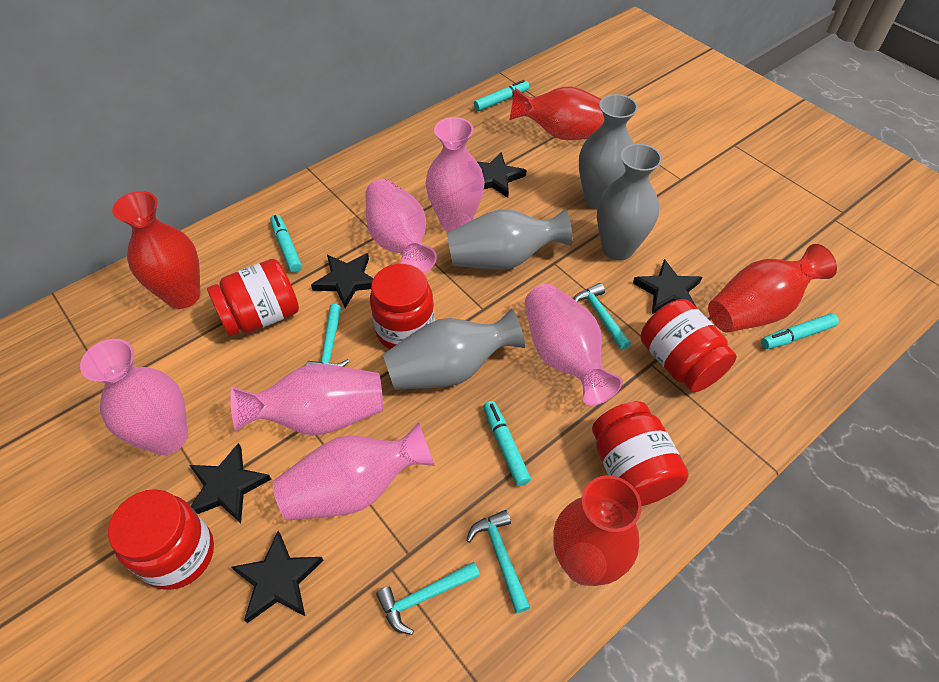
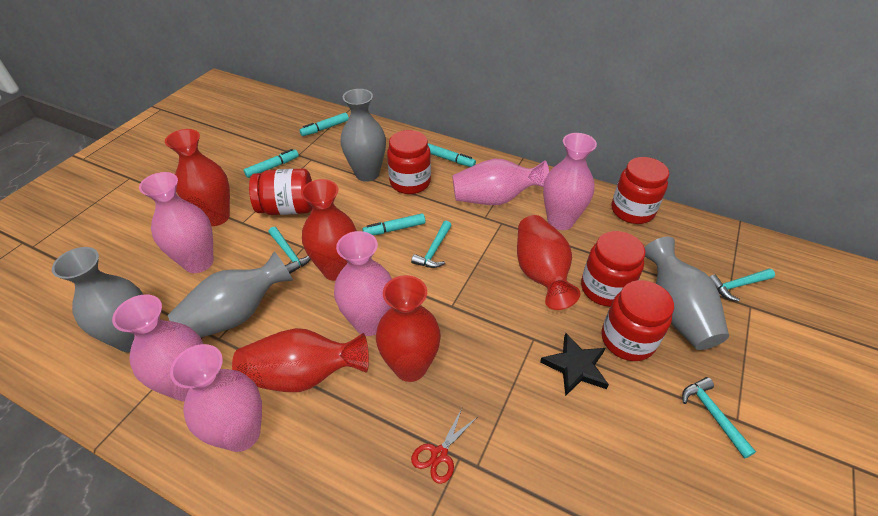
black star: 5 -> 1
red scissors: 0 -> 1
red vase: 4 -> 5

